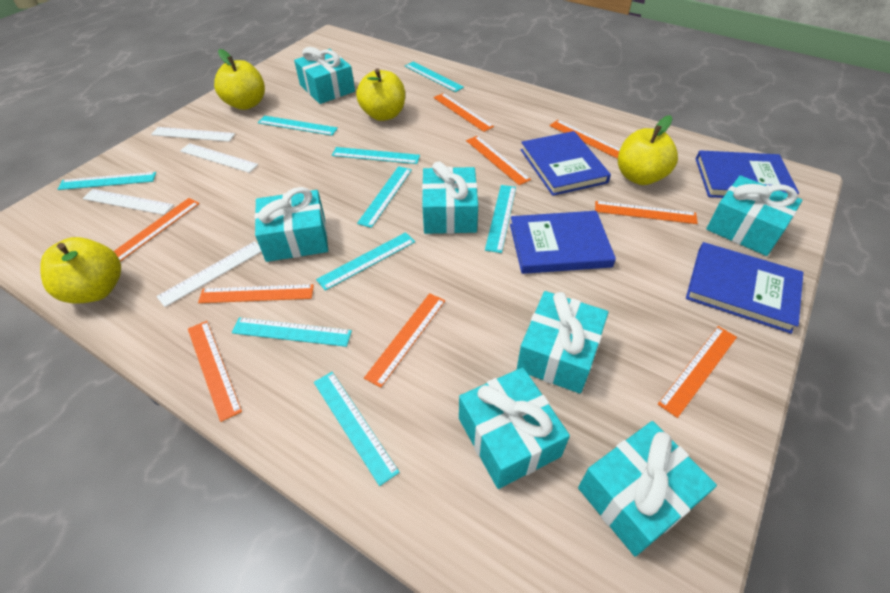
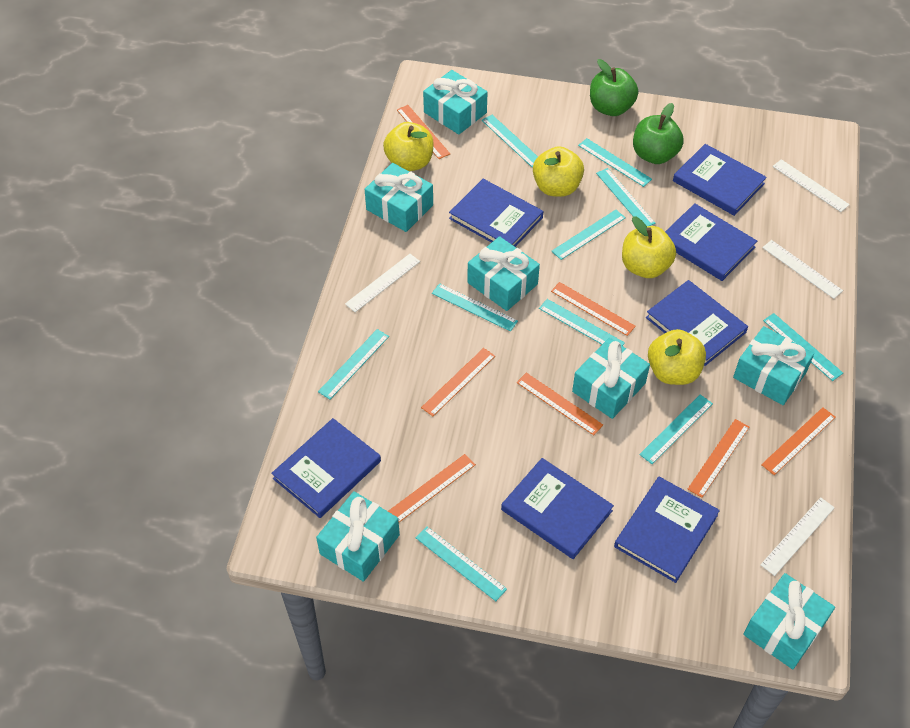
blue book: 4 -> 7
green apple: 0 -> 2
orange ruler: 9 -> 7
turquoise ruler: 9 -> 10

